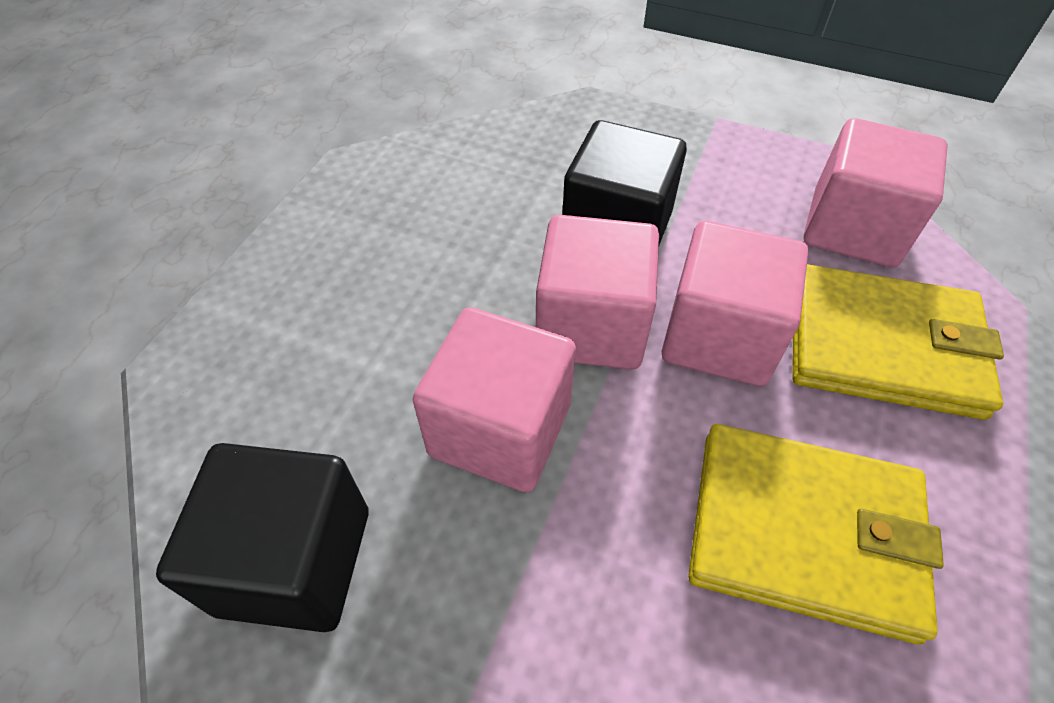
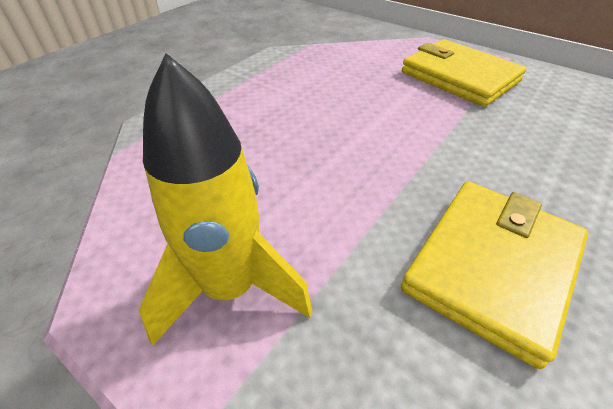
black cube: 2 -> 0
pink cube: 4 -> 0
yellow rocket: 0 -> 1

